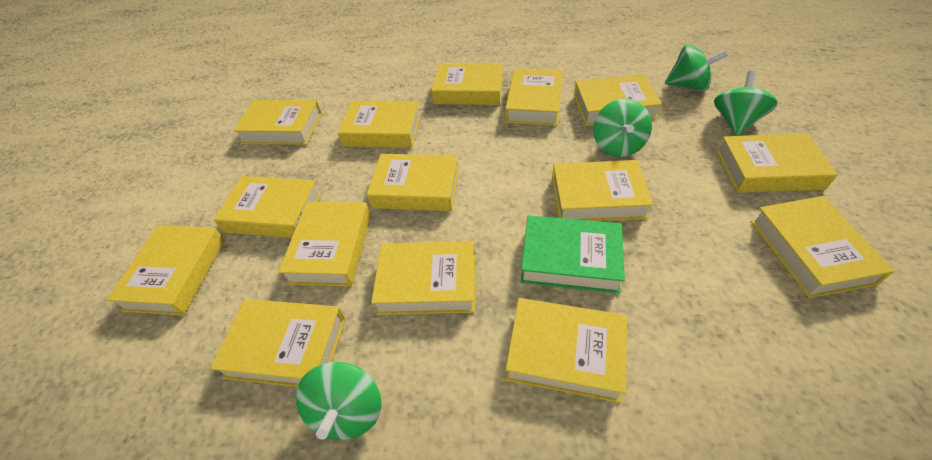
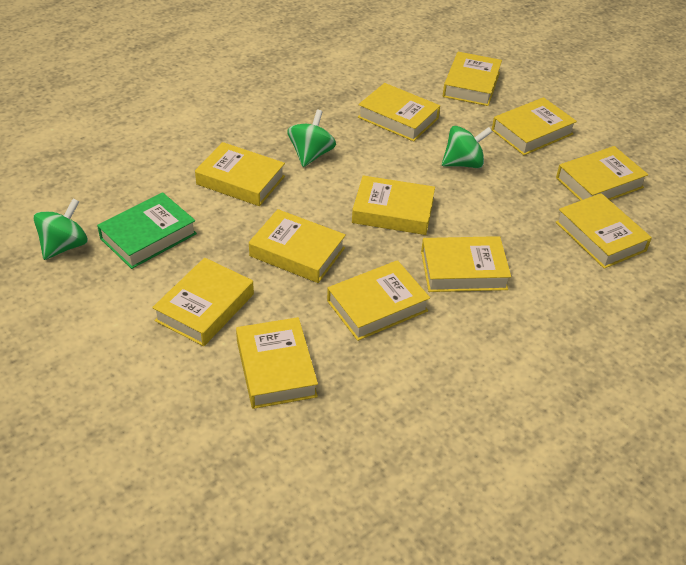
green spinning top: 4 -> 3
yellow book: 15 -> 12

